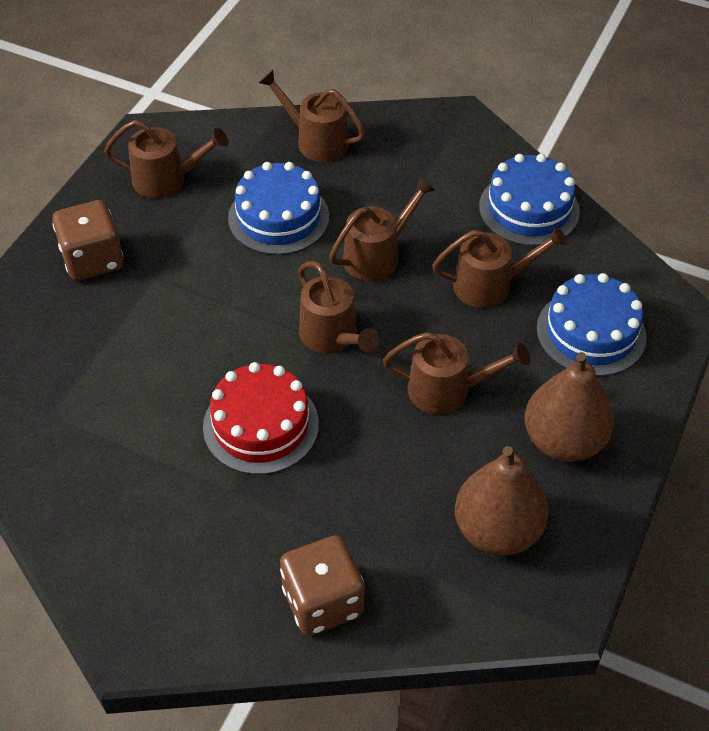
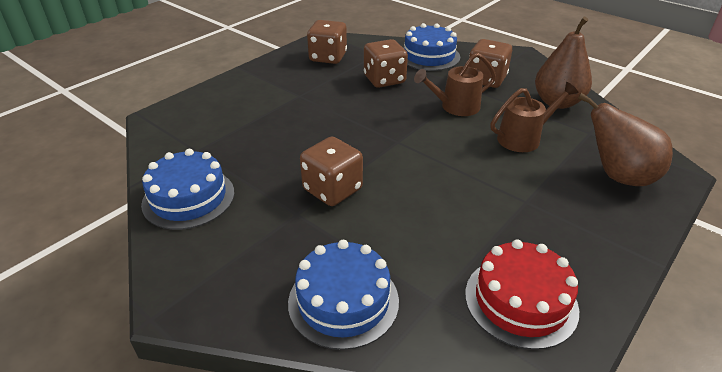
brown dice: 2 -> 4
brown watering can: 6 -> 2

